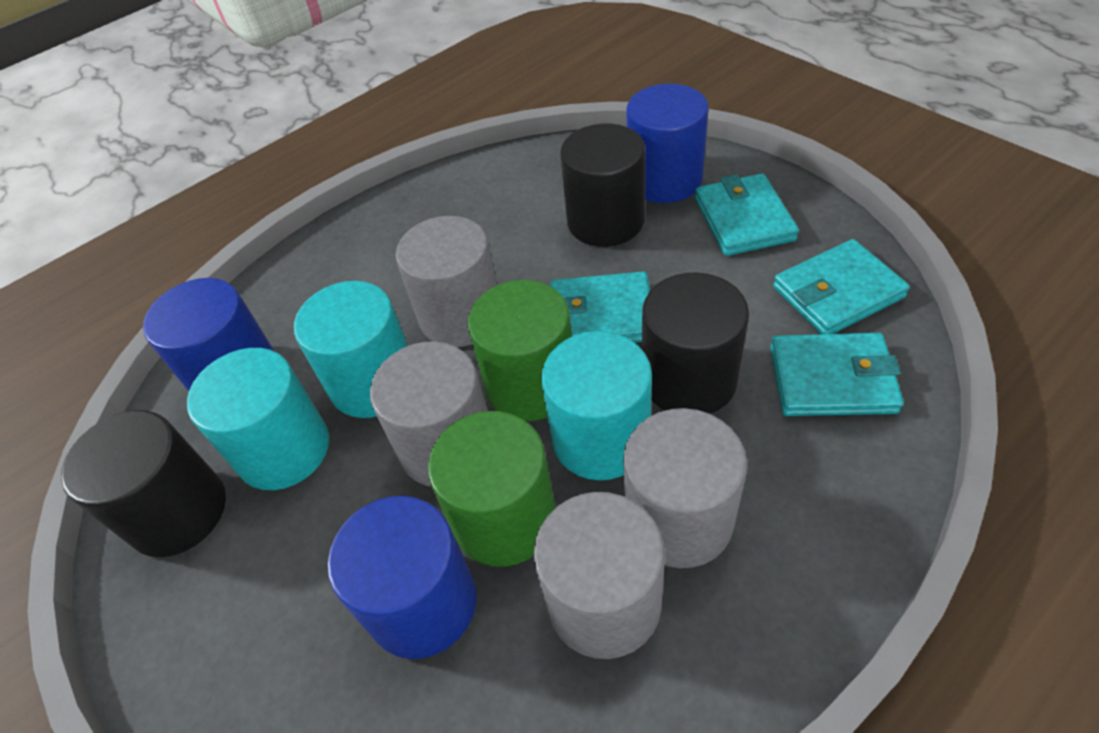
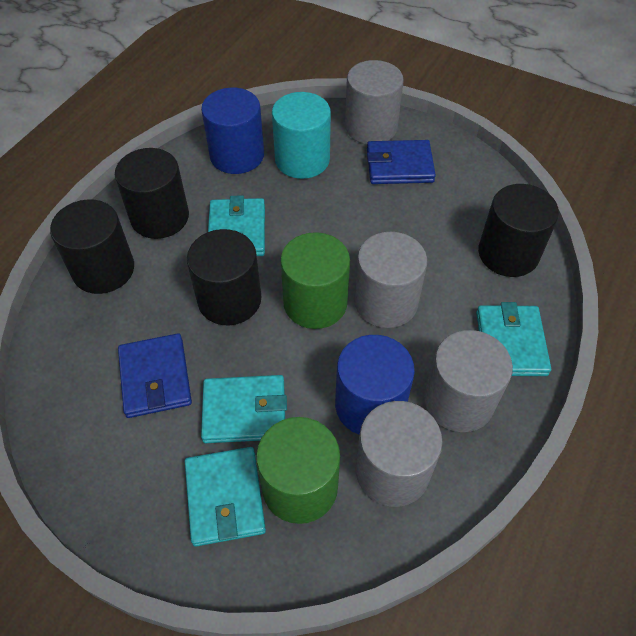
black cylinder: 3 -> 4
blue cylinder: 3 -> 2
blue wallet: 0 -> 2
turquoise cylinder: 3 -> 1

